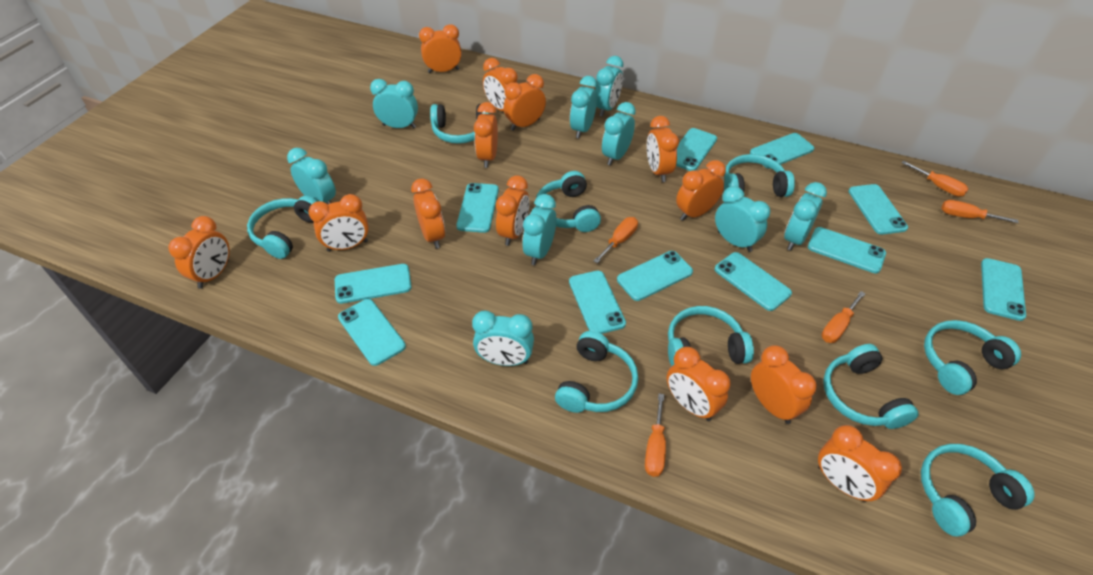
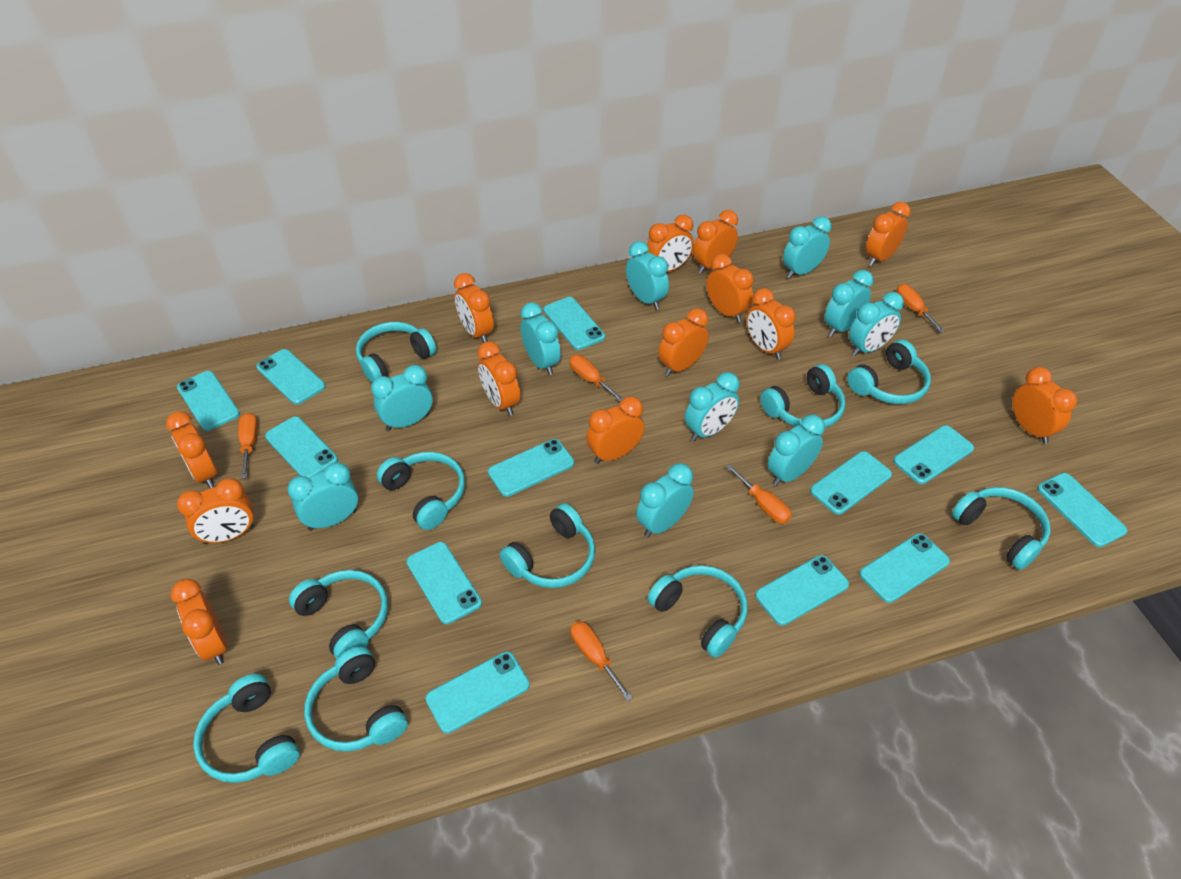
turquoise clock: 9 -> 10
turquoise headphones: 9 -> 10
turquoise phone: 11 -> 12

